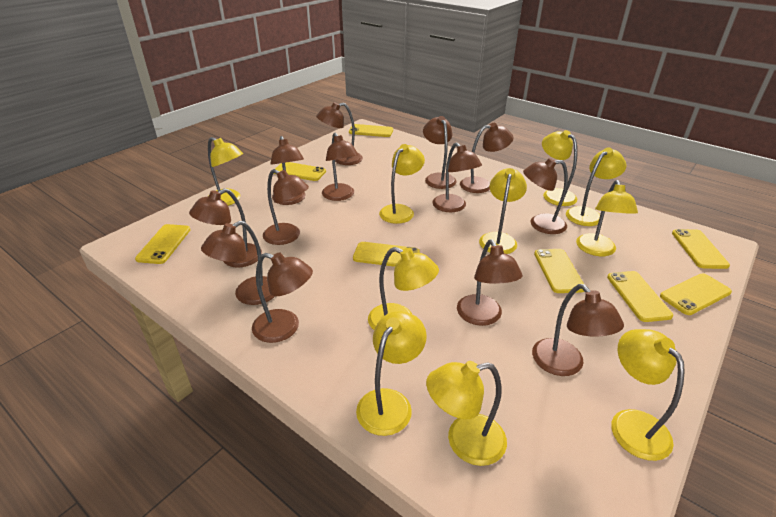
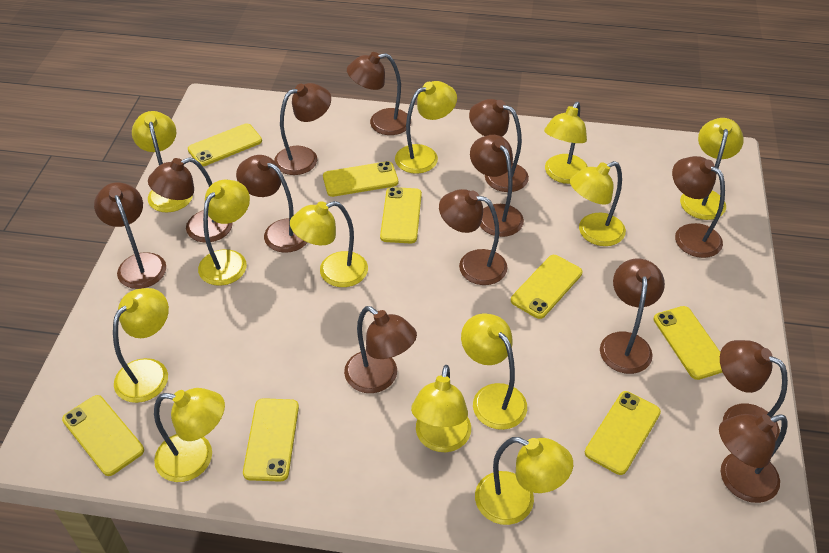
yellow lamp: 10 -> 12

